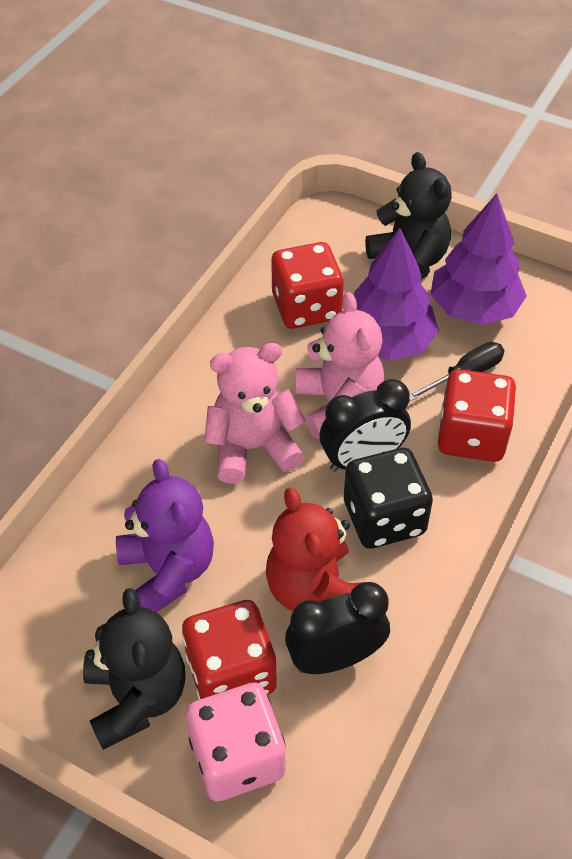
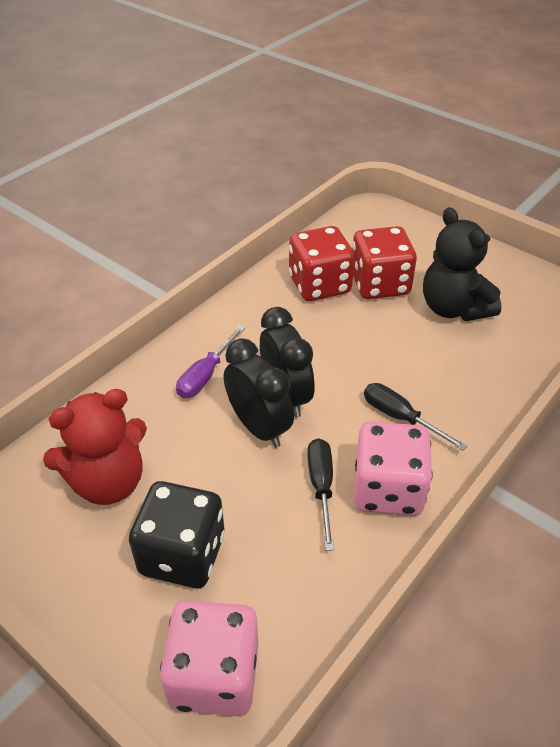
black screwdriver: 1 -> 2
black teddy bear: 2 -> 1
pink dice: 1 -> 2
pink teddy bear: 2 -> 0
purple screwdriver: 0 -> 1
purple teddy bear: 1 -> 0
purple tree: 2 -> 0
red dice: 3 -> 2

